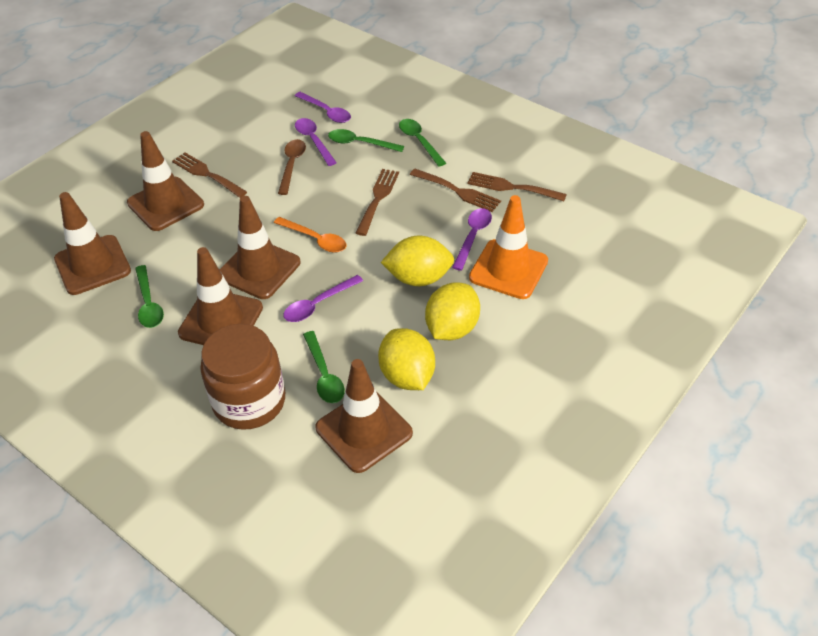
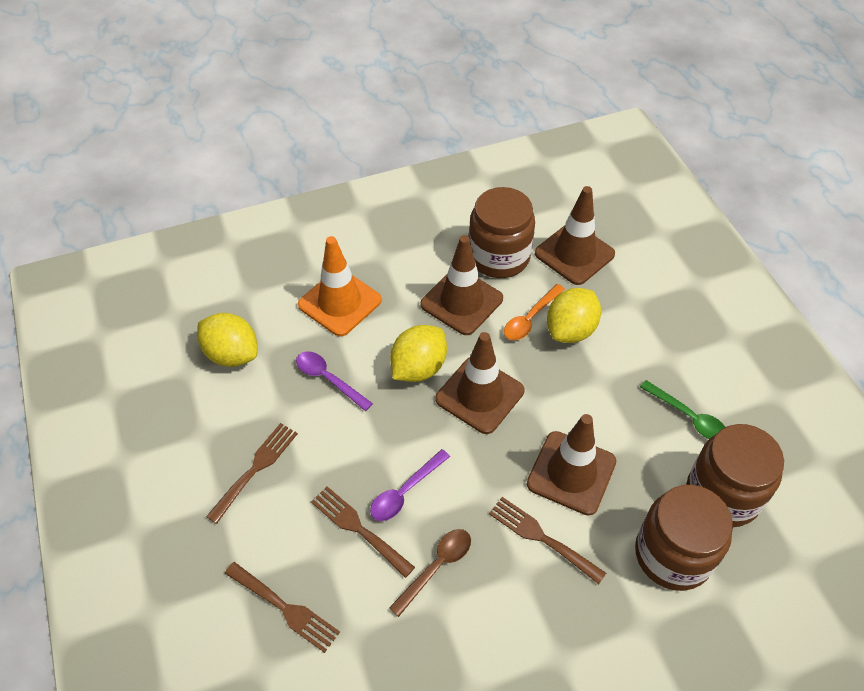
brown jar: 1 -> 3
brown traffic cone: 5 -> 4
green spoon: 4 -> 1
purple spoon: 4 -> 2

